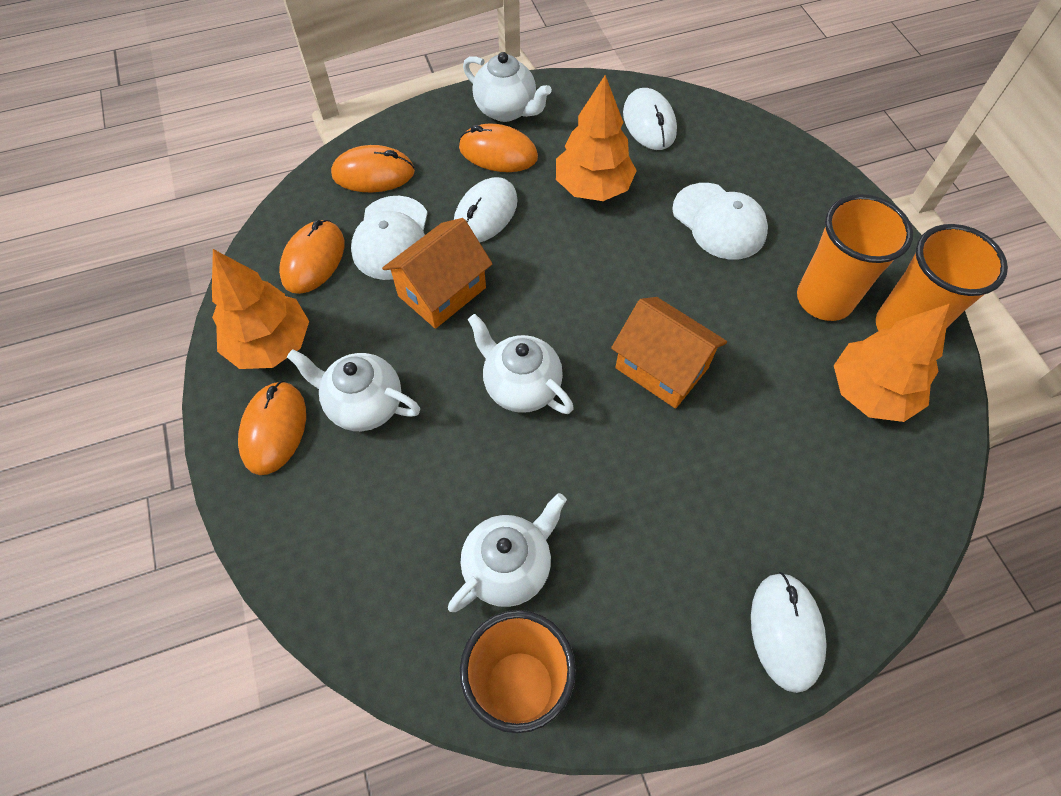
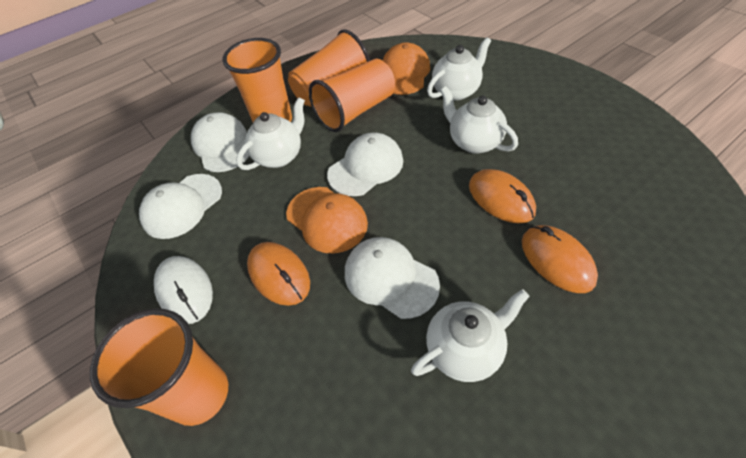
orange cap: 0 -> 2
orange cup: 3 -> 4
orange house: 2 -> 0
orange mouse: 4 -> 3
orange tree: 3 -> 0
white cap: 2 -> 4
white mouse: 3 -> 1

